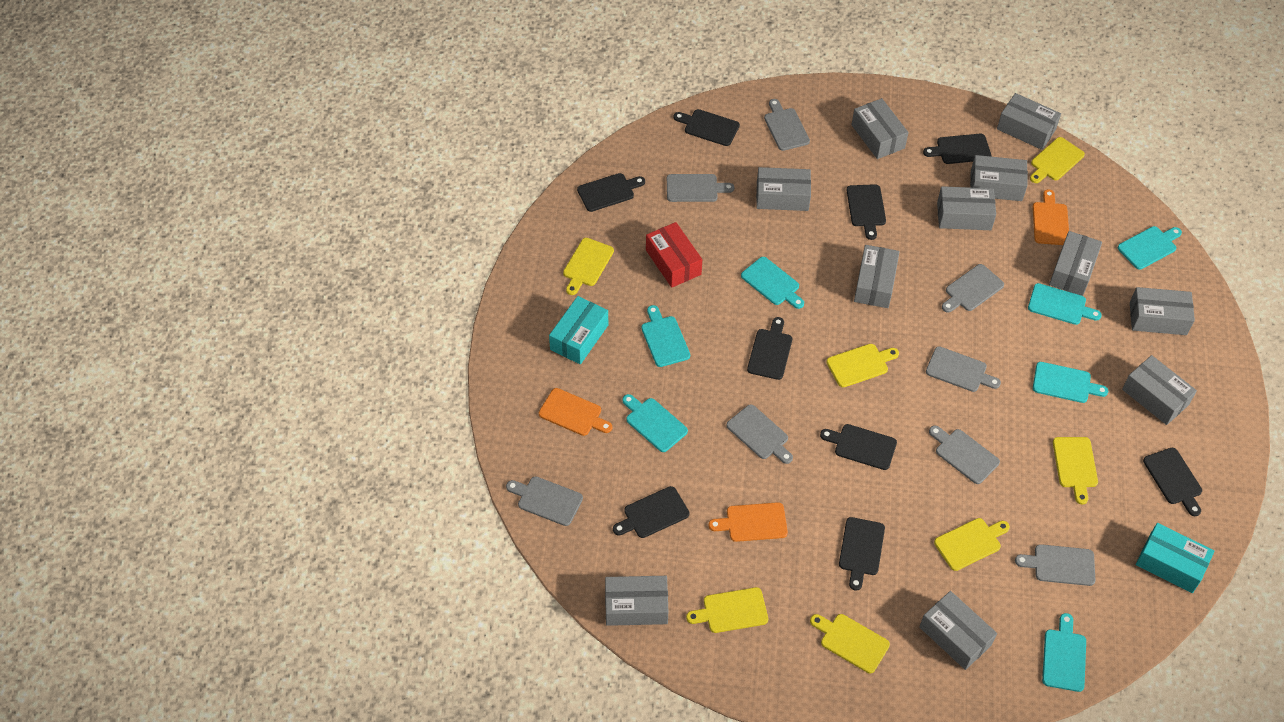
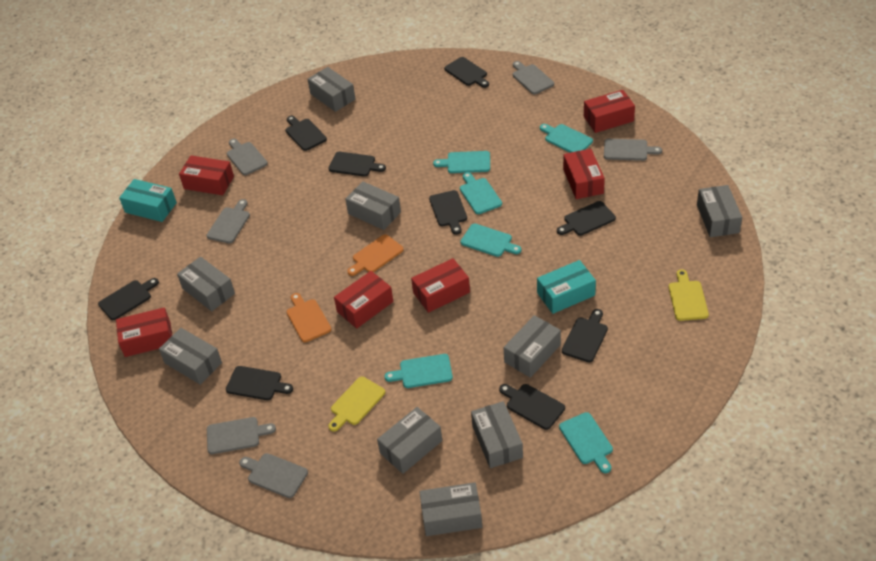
grey box: 11 -> 9
grey cutting board: 8 -> 6
orange cutting board: 3 -> 2
red box: 1 -> 6
turquoise cutting board: 7 -> 6
yellow cutting board: 7 -> 2

